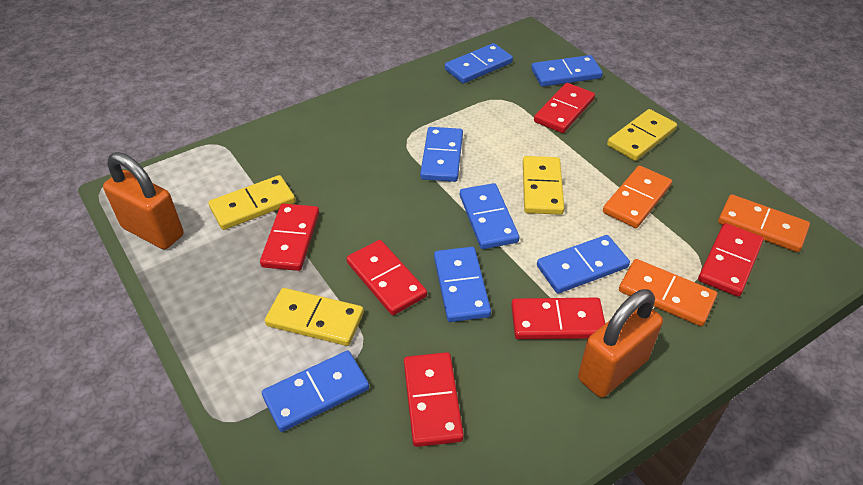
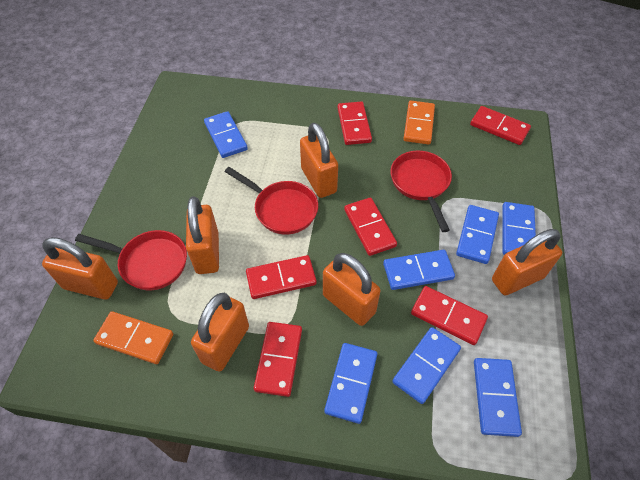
orange domino: 3 -> 2
orange padlock: 2 -> 6
red pan: 0 -> 3
yellow domino: 4 -> 0

